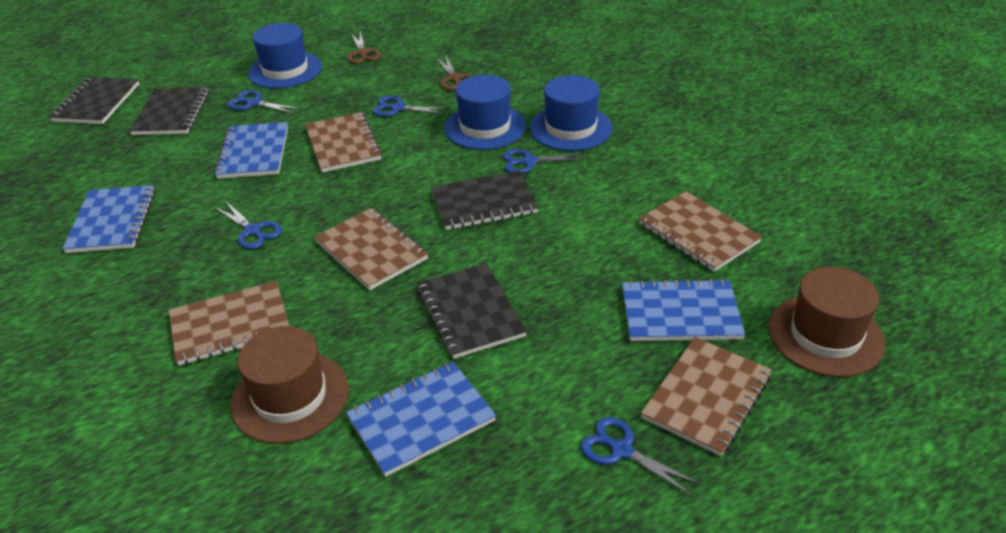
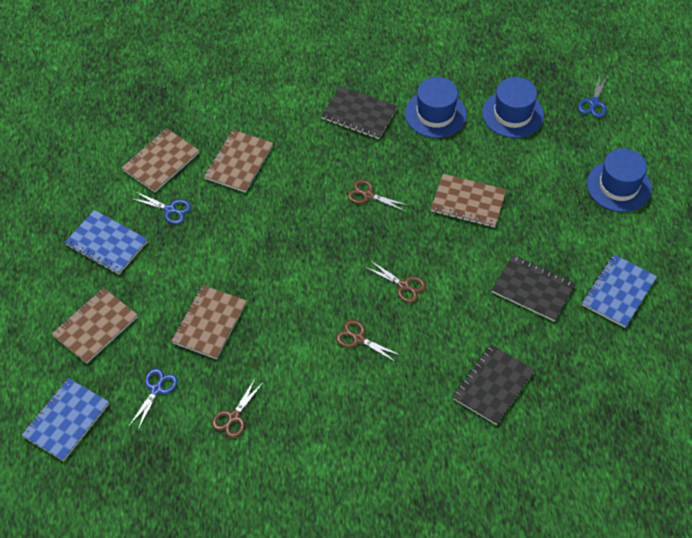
black notebook: 4 -> 3
blue notebook: 4 -> 3
blue scissors: 5 -> 3
brown hat: 2 -> 0
brown scissors: 2 -> 4

